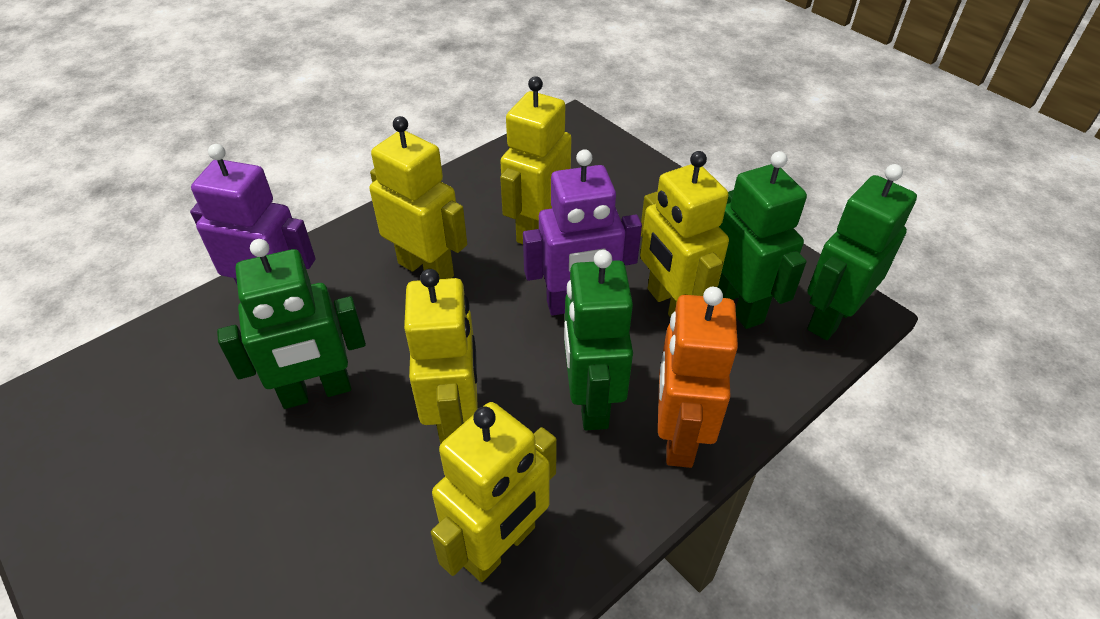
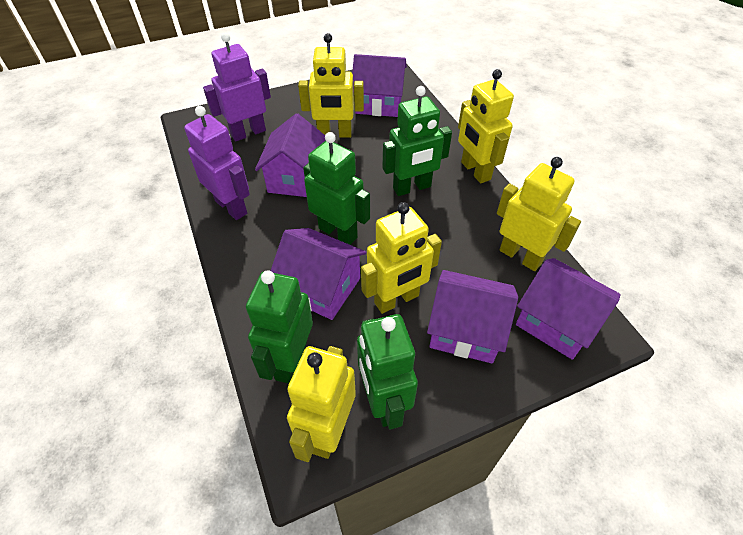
orange robot: 1 -> 0
purple house: 0 -> 5

